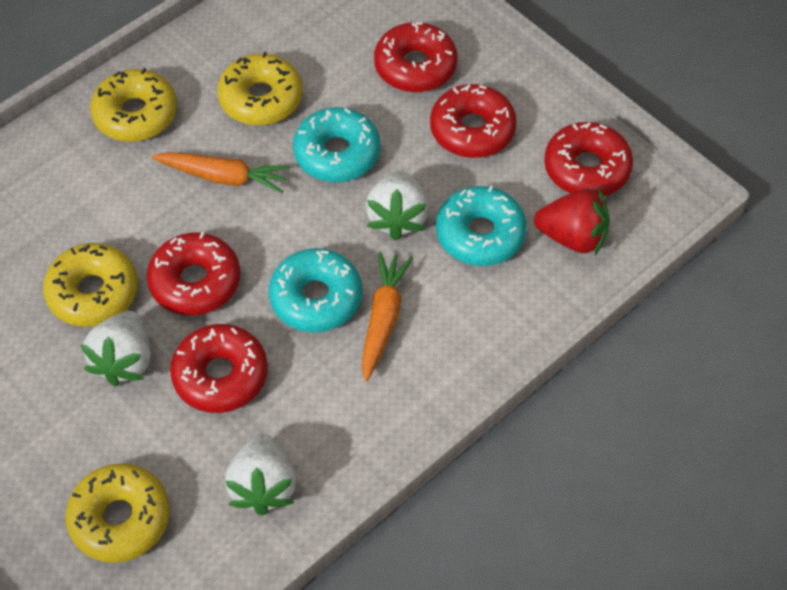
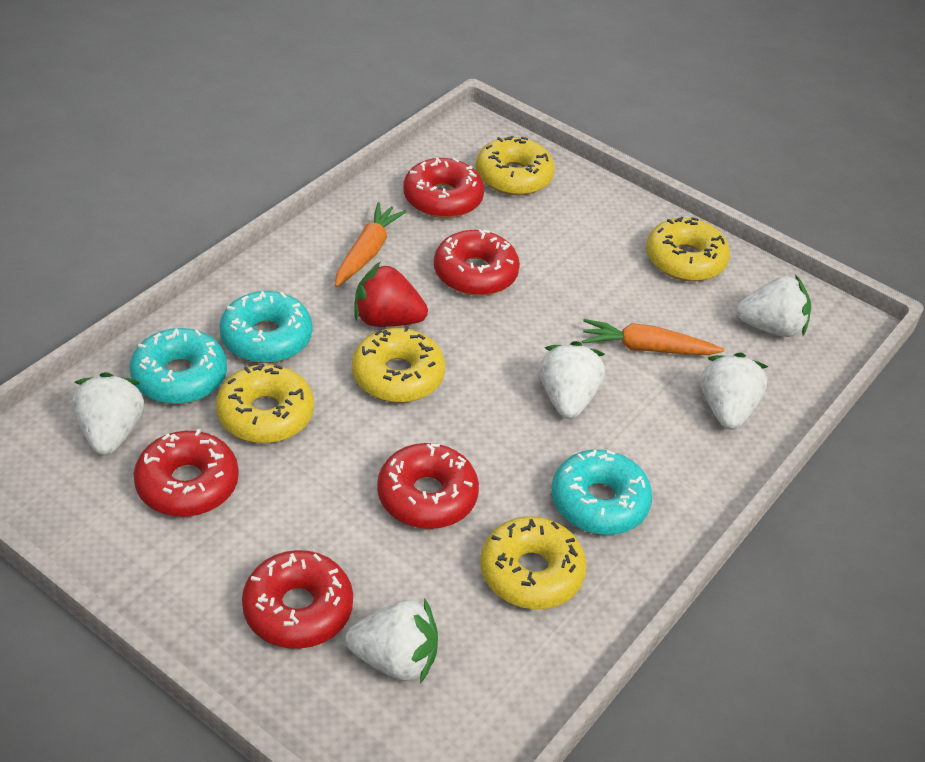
white strawberry: 3 -> 5
yellow donut: 4 -> 5

